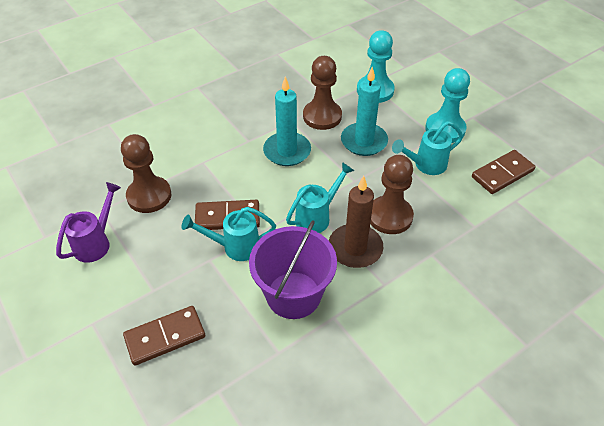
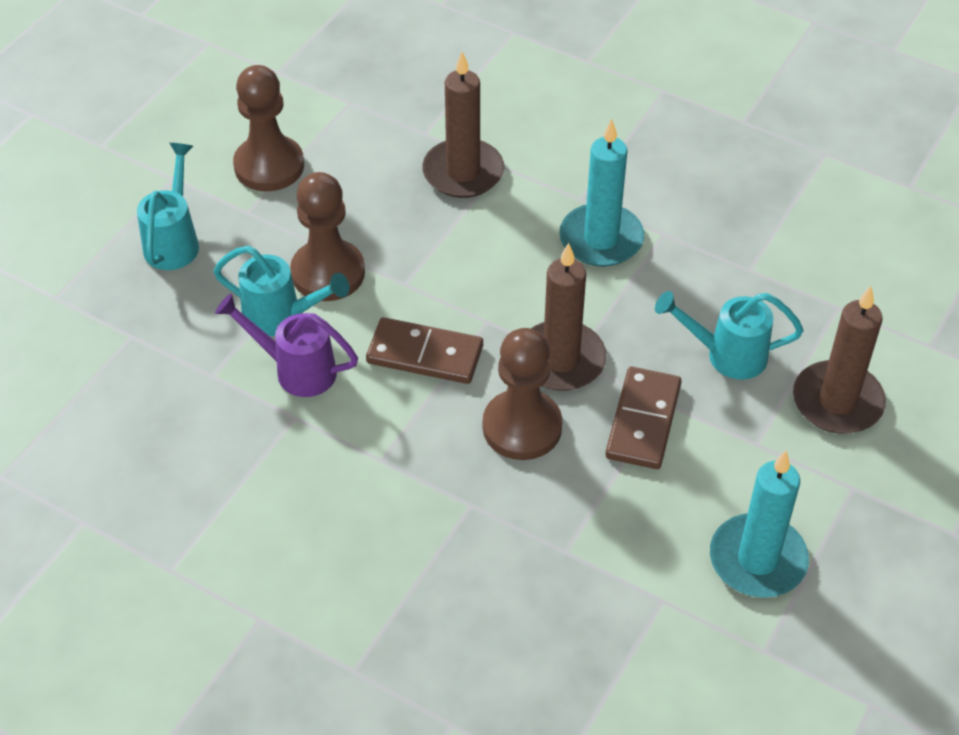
brown candle: 1 -> 3
brown domino: 3 -> 2
purple bucket: 1 -> 0
turquoise pawn: 2 -> 0

